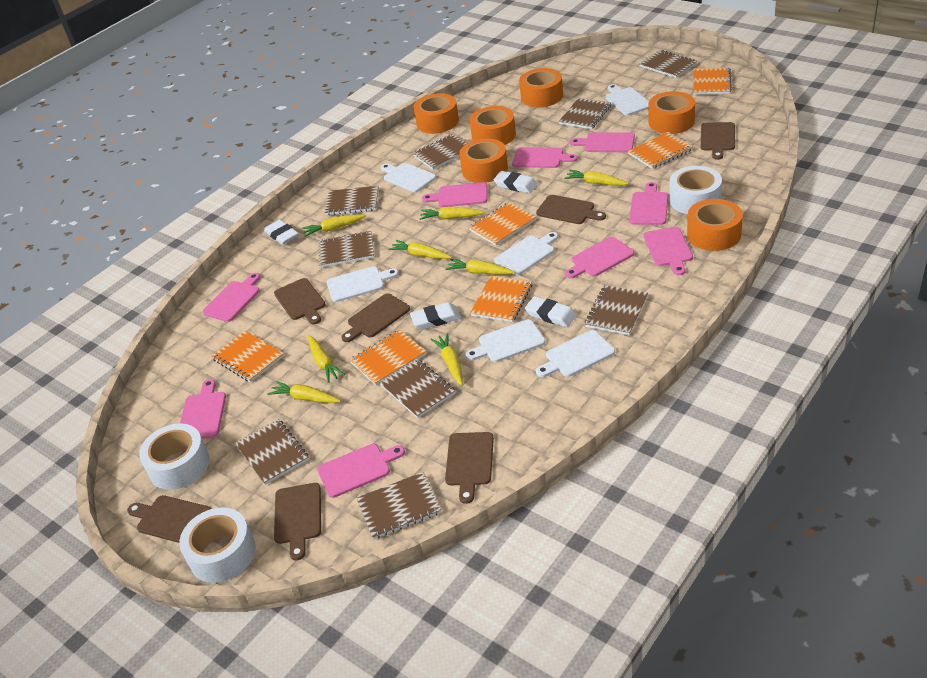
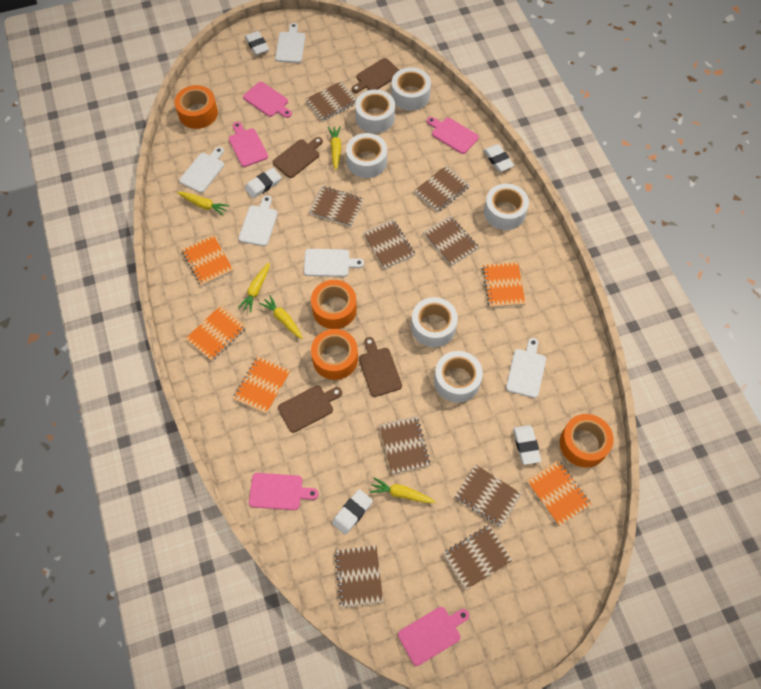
brown cutting board: 7 -> 4
orange notebook: 6 -> 5
orange tape: 6 -> 4
pink cutting board: 9 -> 5
white cutting board: 6 -> 5
white eraser: 4 -> 5
white tape: 3 -> 6
yellow carrot: 8 -> 5

